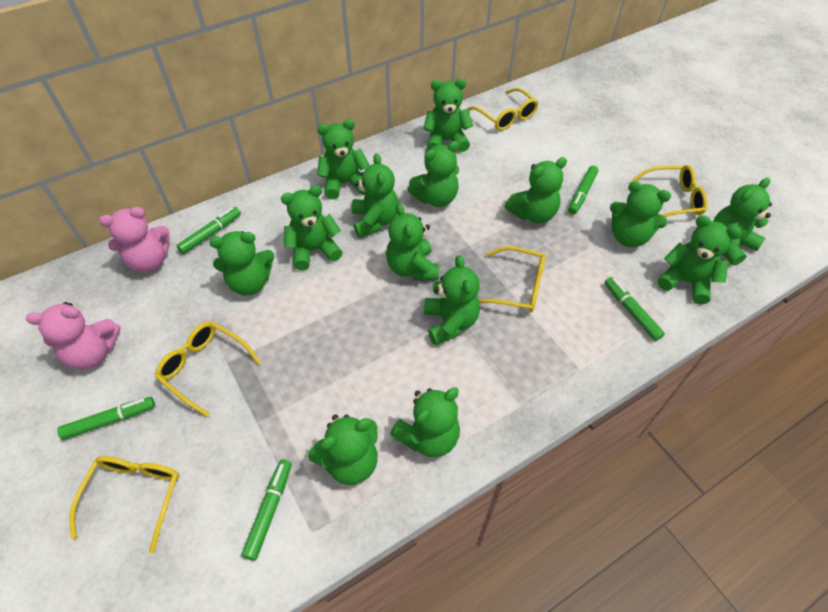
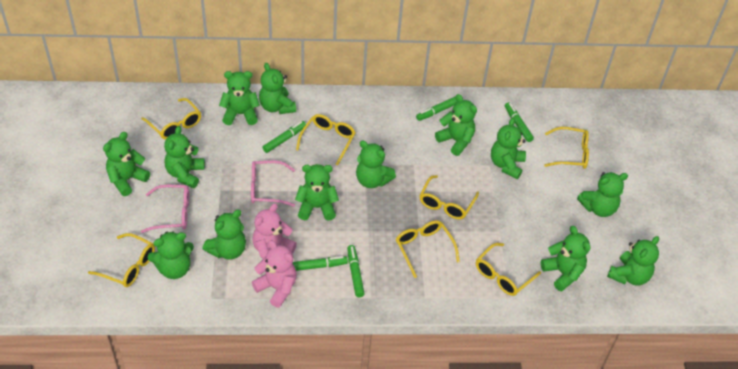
green teddy bear: 14 -> 13
pink glasses: 0 -> 2
yellow glasses: 5 -> 7

